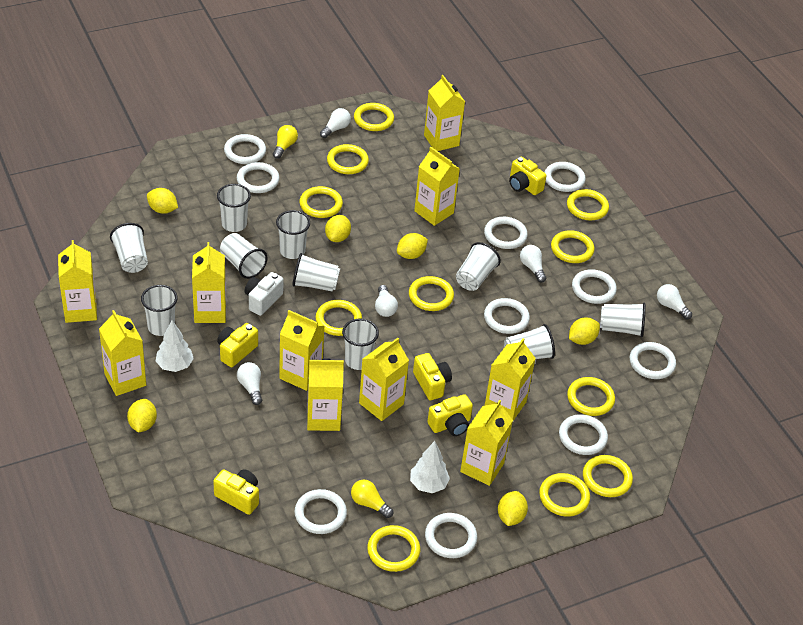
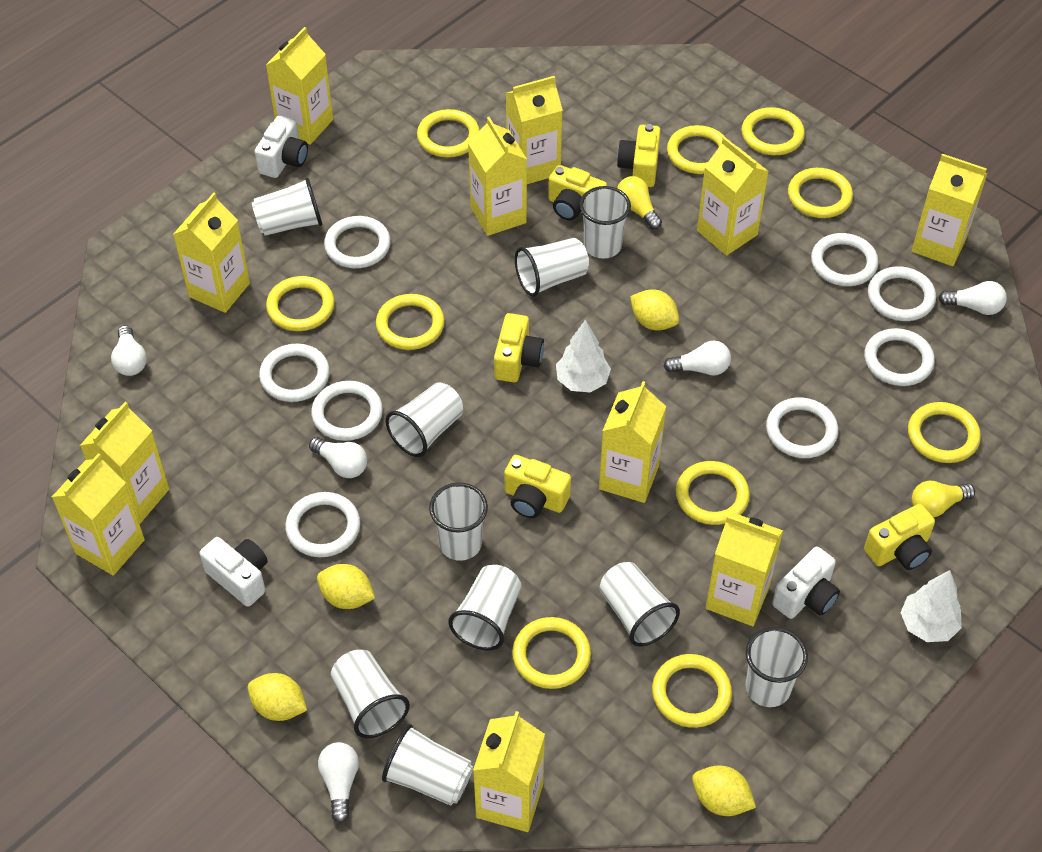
white camera: 1 -> 3
white ring: 10 -> 8
yellow carton: 10 -> 11
yellow lemon: 6 -> 4
yellow ring: 11 -> 10

